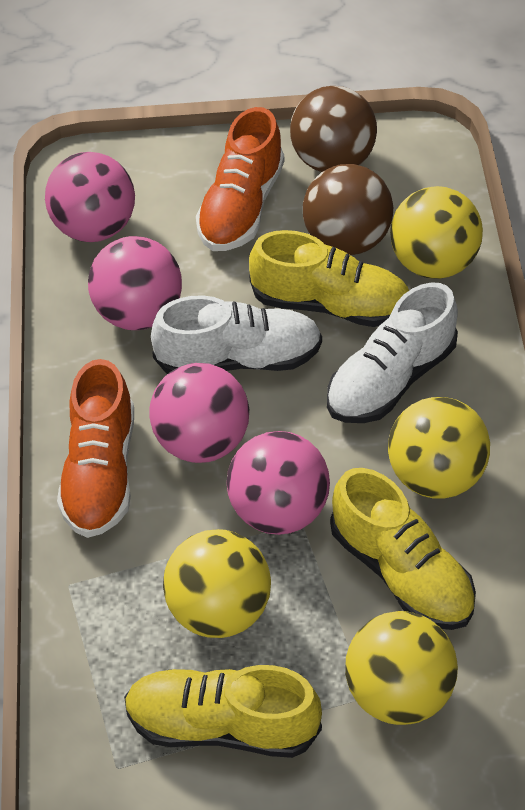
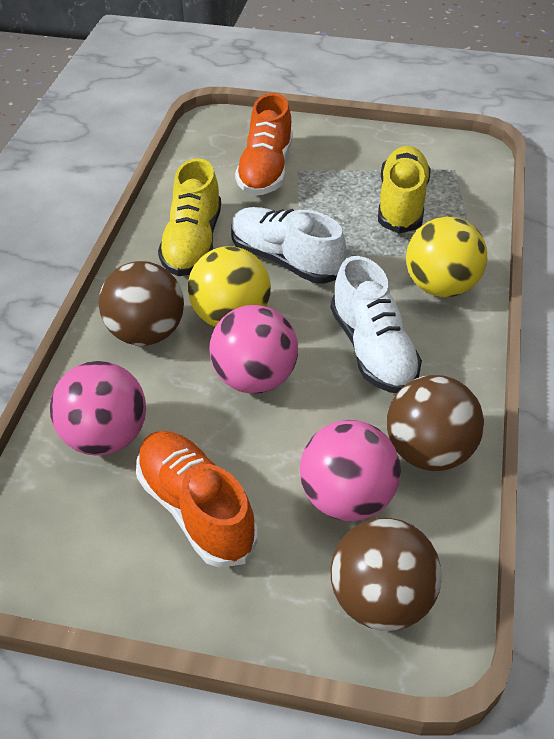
brown ball: 2 -> 3
pink ball: 4 -> 3
yellow ball: 4 -> 2
yellow shoe: 3 -> 2

